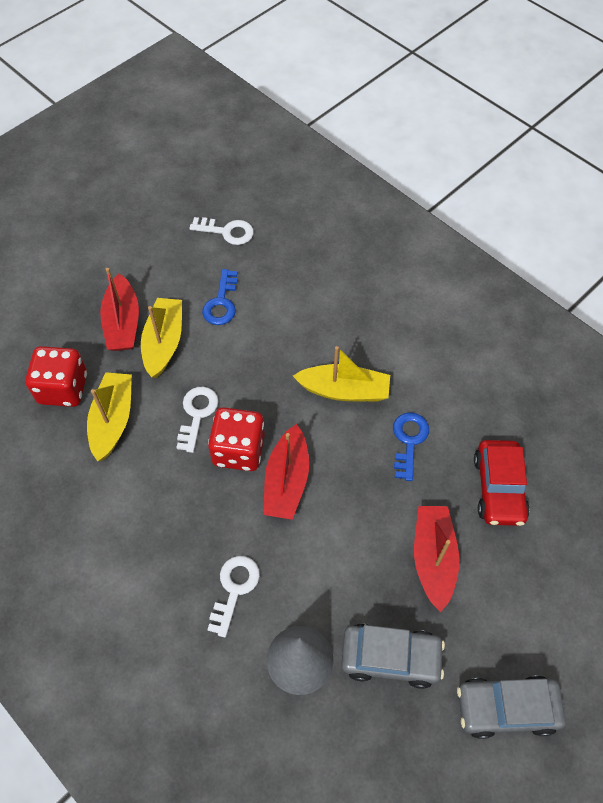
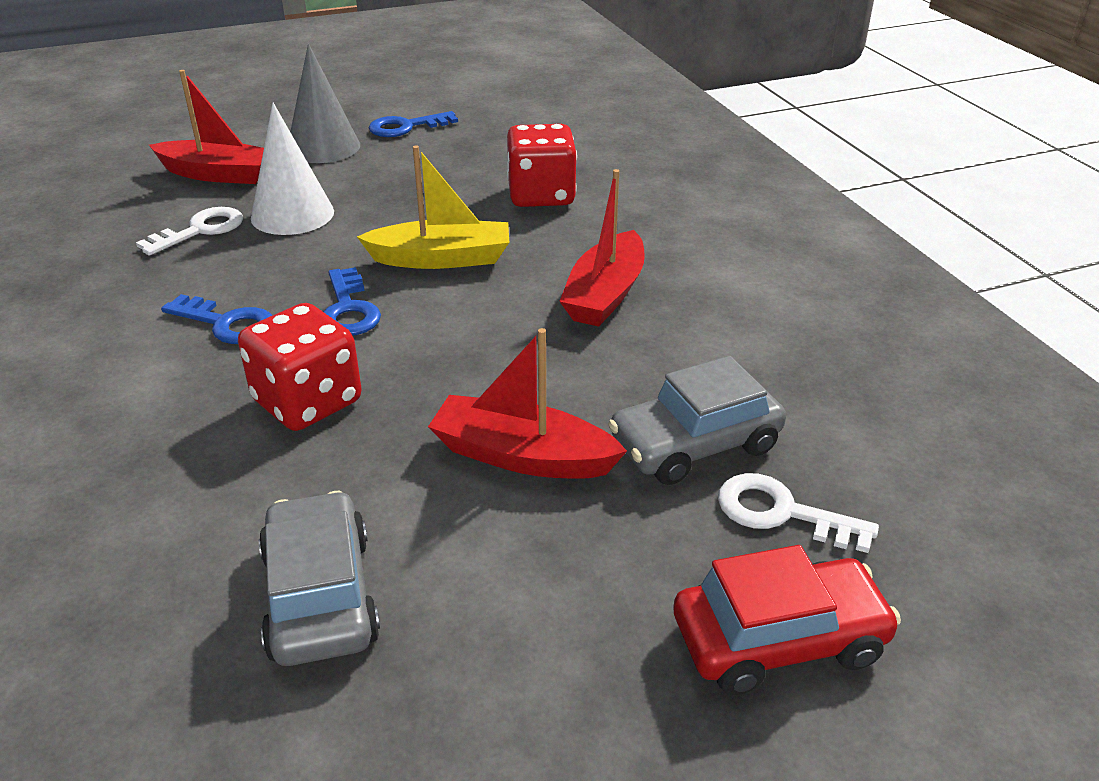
blue key: 2 -> 3
white cone: 0 -> 1
white key: 3 -> 2
yellow boat: 3 -> 1

